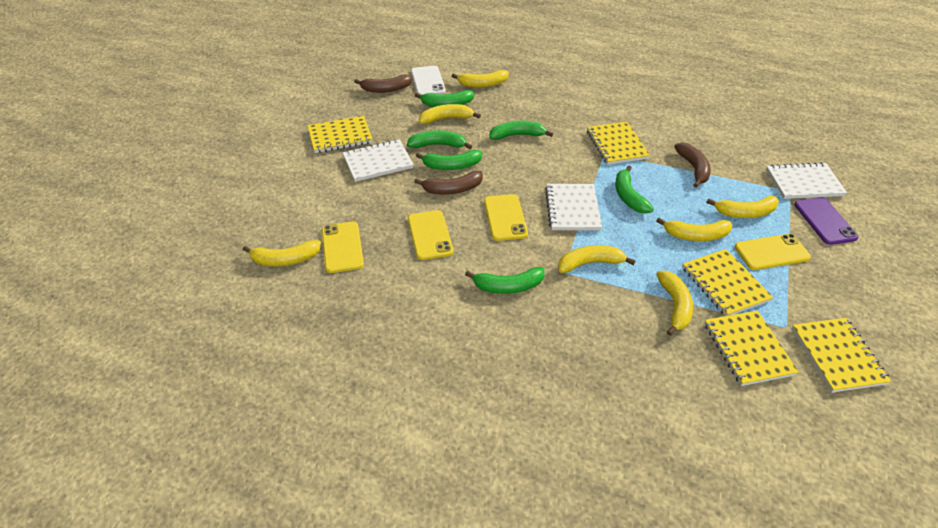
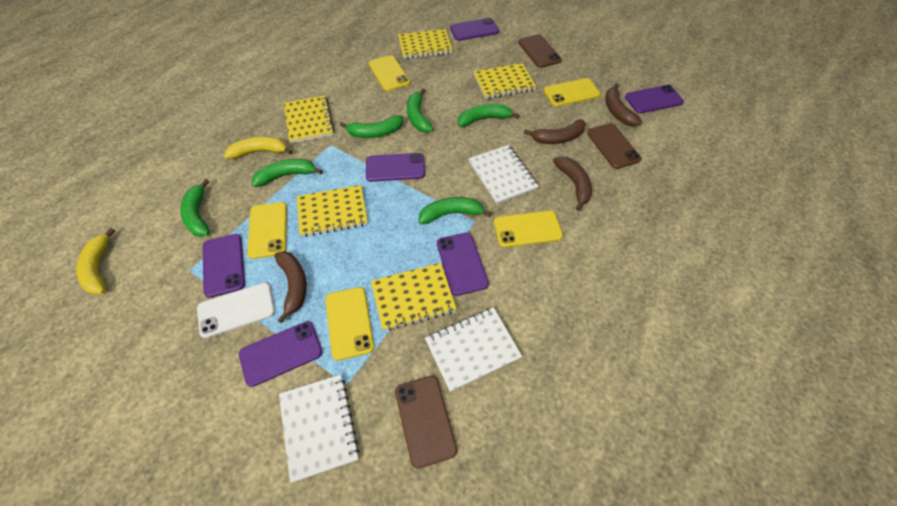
brown banana: 3 -> 4
brown phone: 0 -> 3
purple phone: 1 -> 6
yellow banana: 7 -> 2
yellow phone: 4 -> 5

